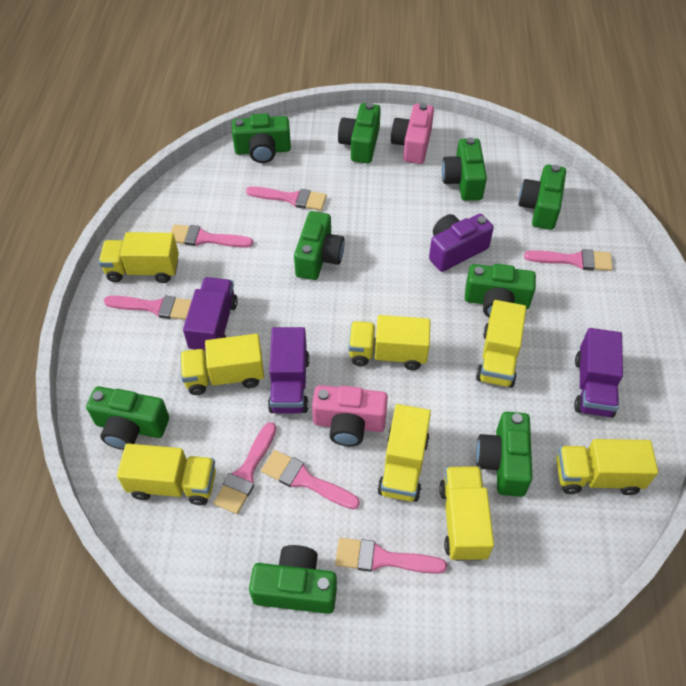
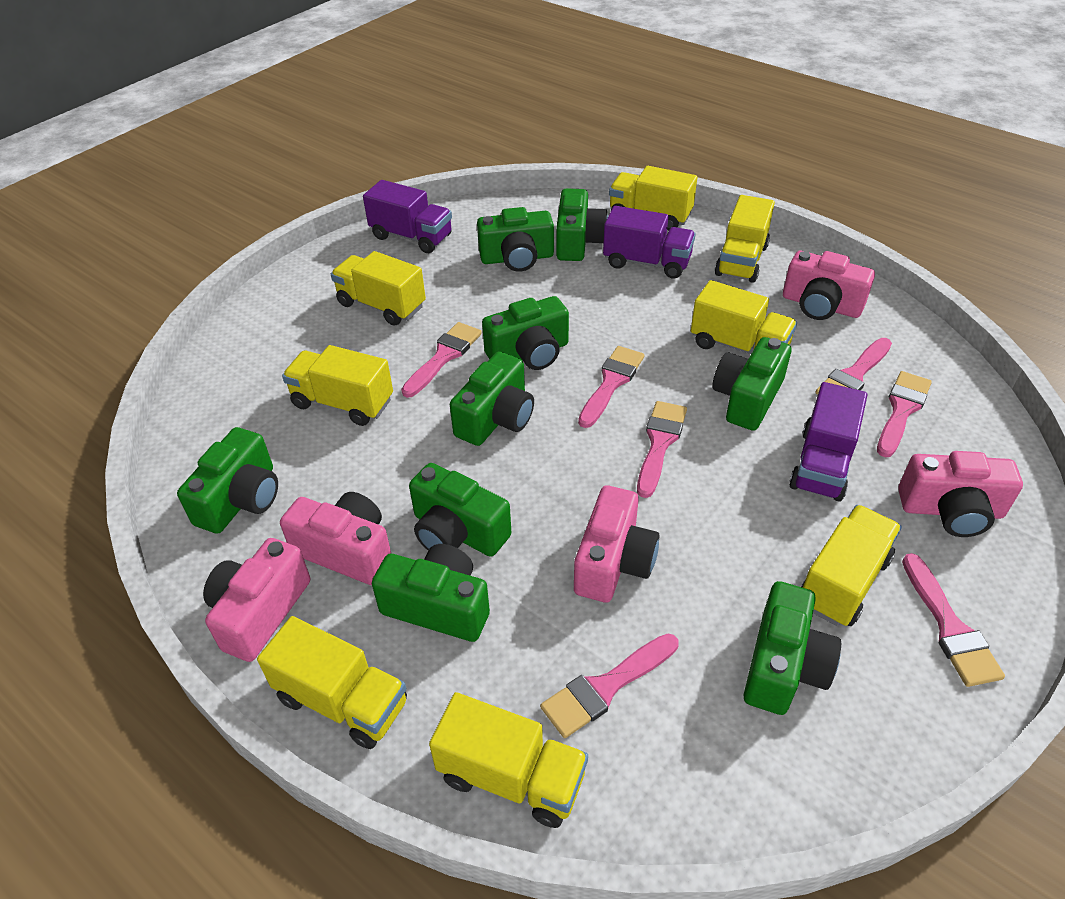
pink camera: 2 -> 5
purple camera: 1 -> 0

